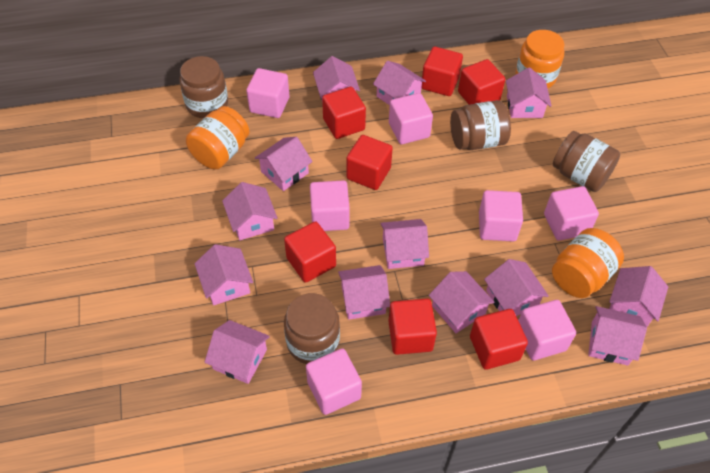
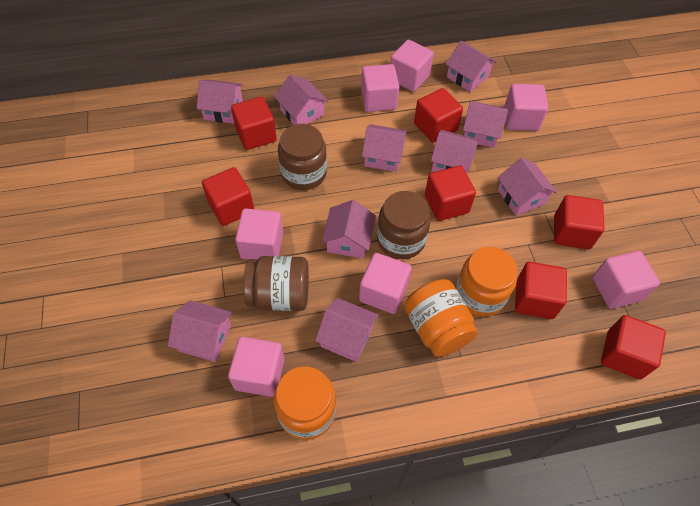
brown jar: 4 -> 3
pink house: 13 -> 10

